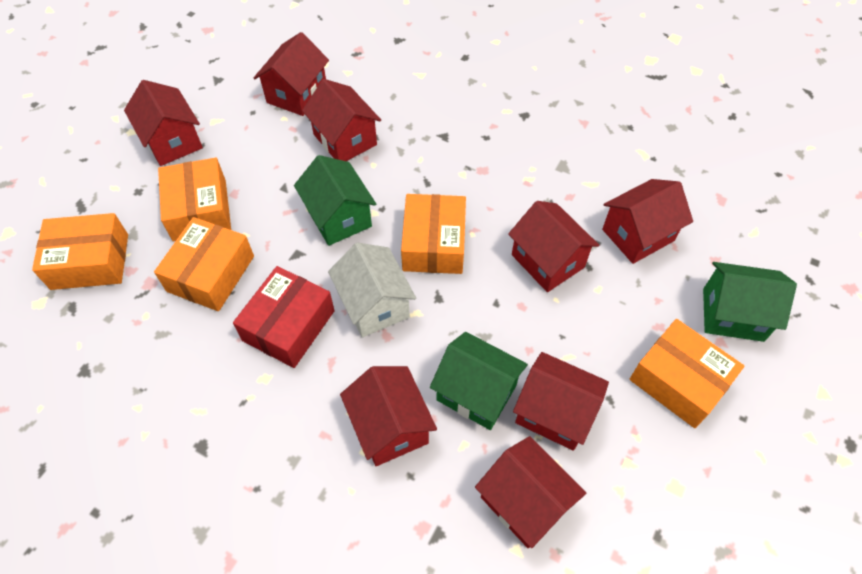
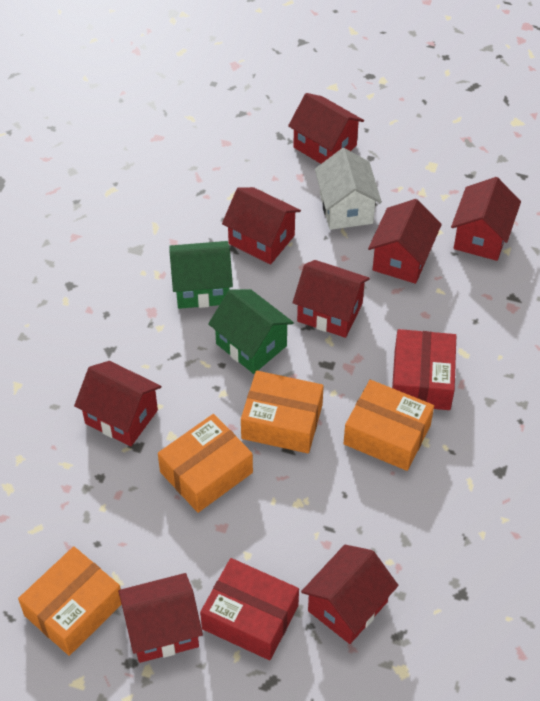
green house: 3 -> 2
orange box: 5 -> 4
red box: 1 -> 2

